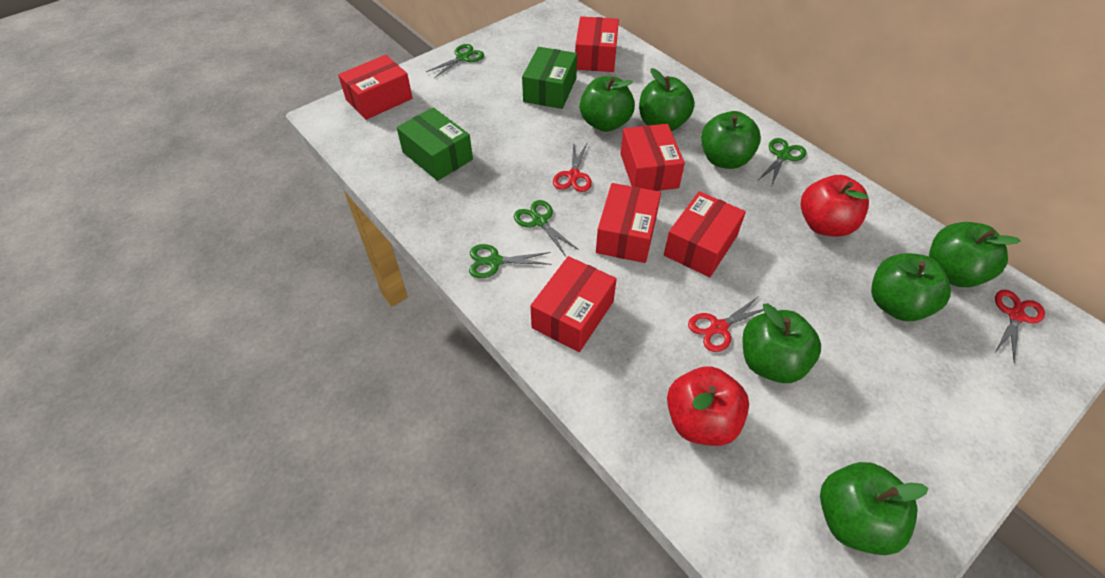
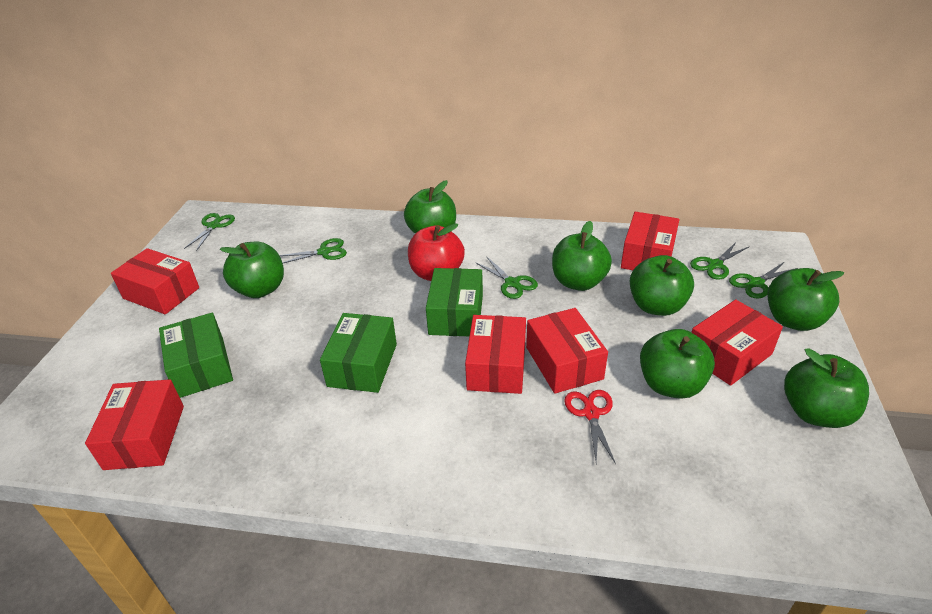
green box: 2 -> 3
green scissors: 4 -> 5
red apple: 2 -> 1
red scissors: 3 -> 1

